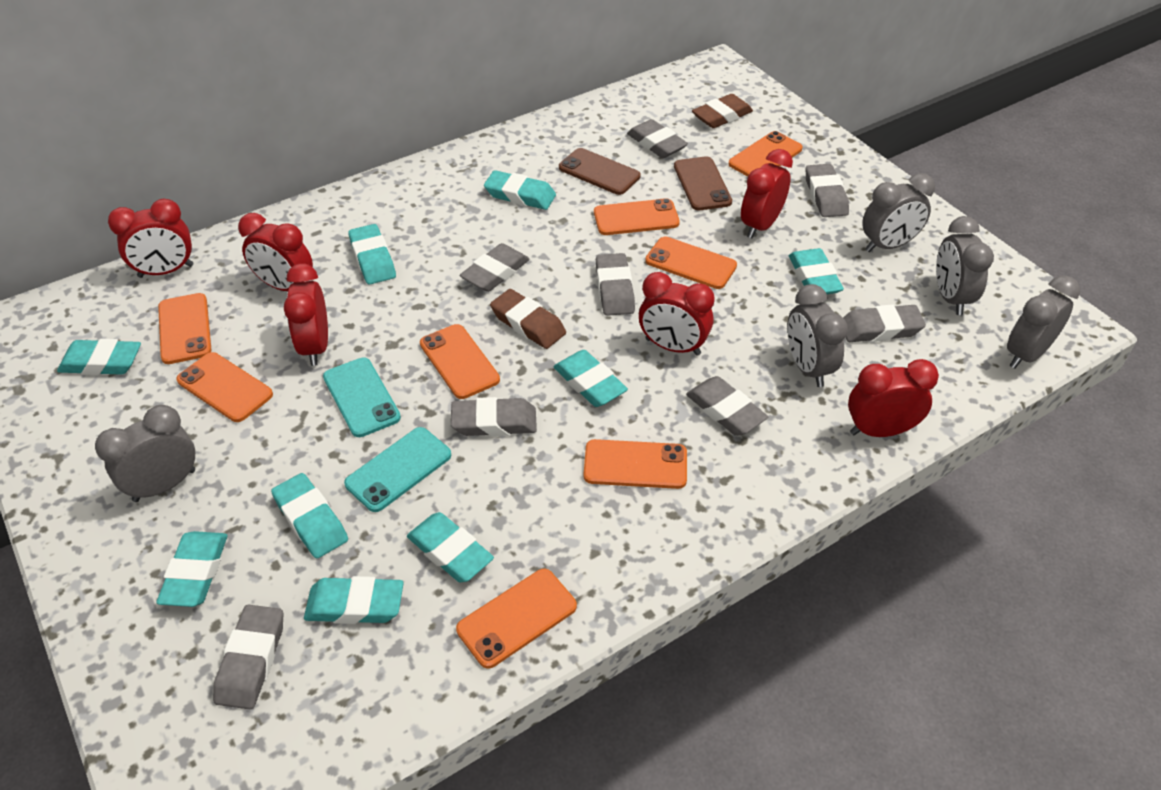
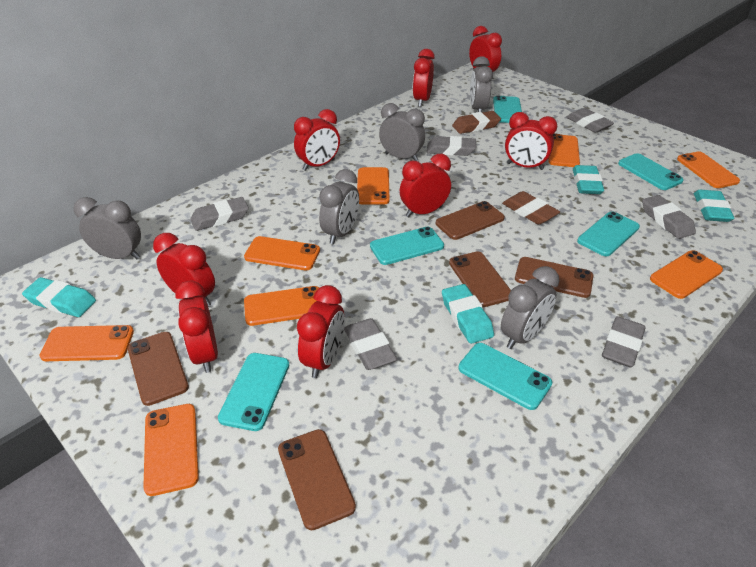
brown phone: 2 -> 5
grey eraser: 8 -> 6
red clock: 6 -> 8
turquoise eraser: 9 -> 4
turquoise phone: 2 -> 6

